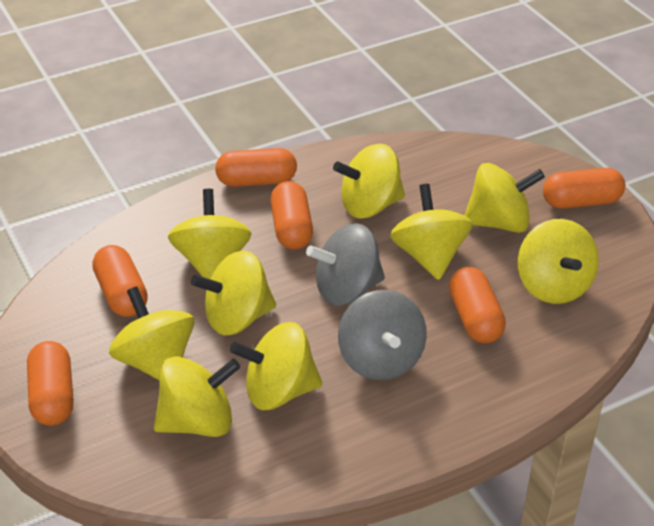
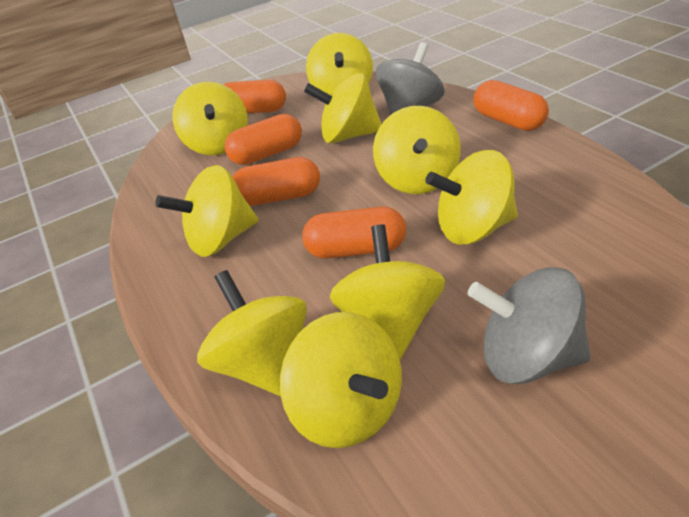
orange capsule: 6 -> 5

